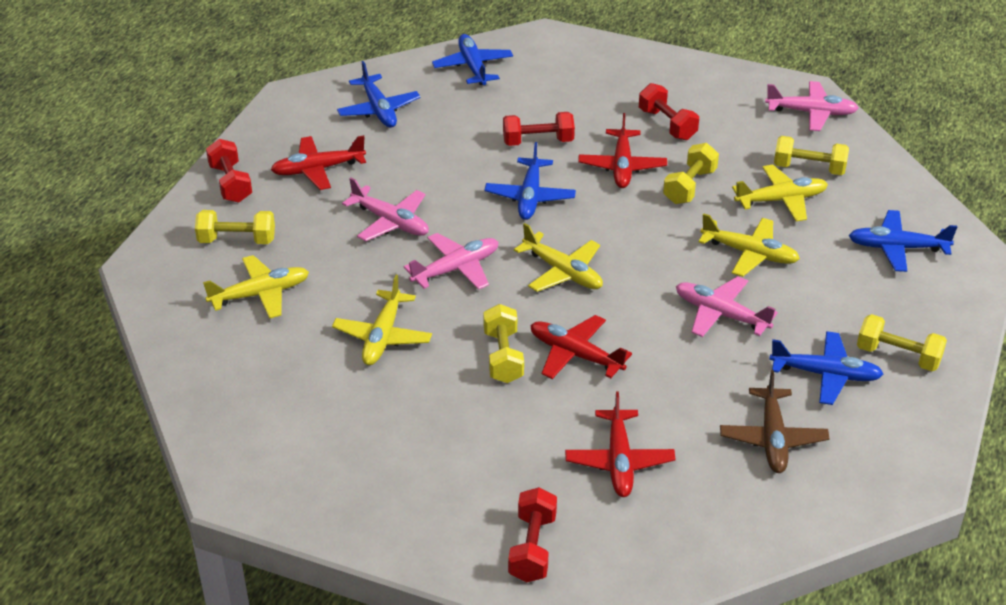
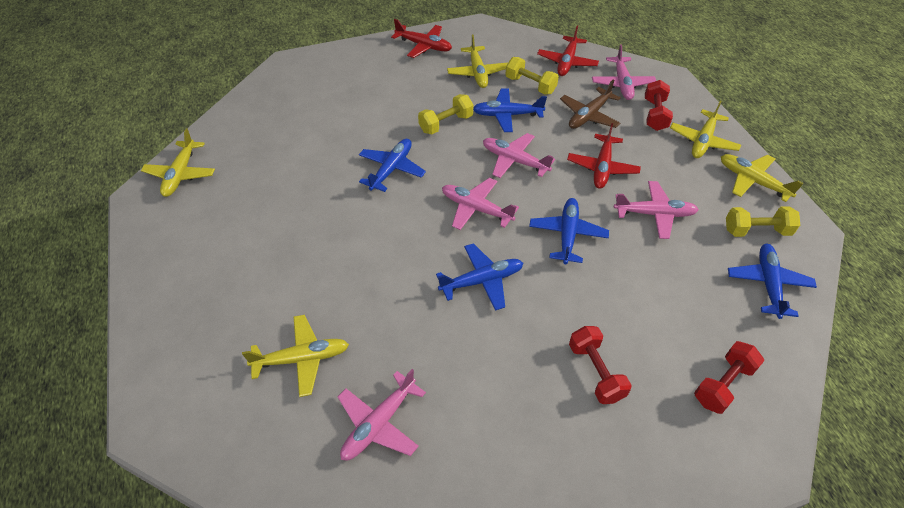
pink plane: 4 -> 5
red dumbbell: 4 -> 3
red plane: 4 -> 3
yellow dumbbell: 5 -> 3

